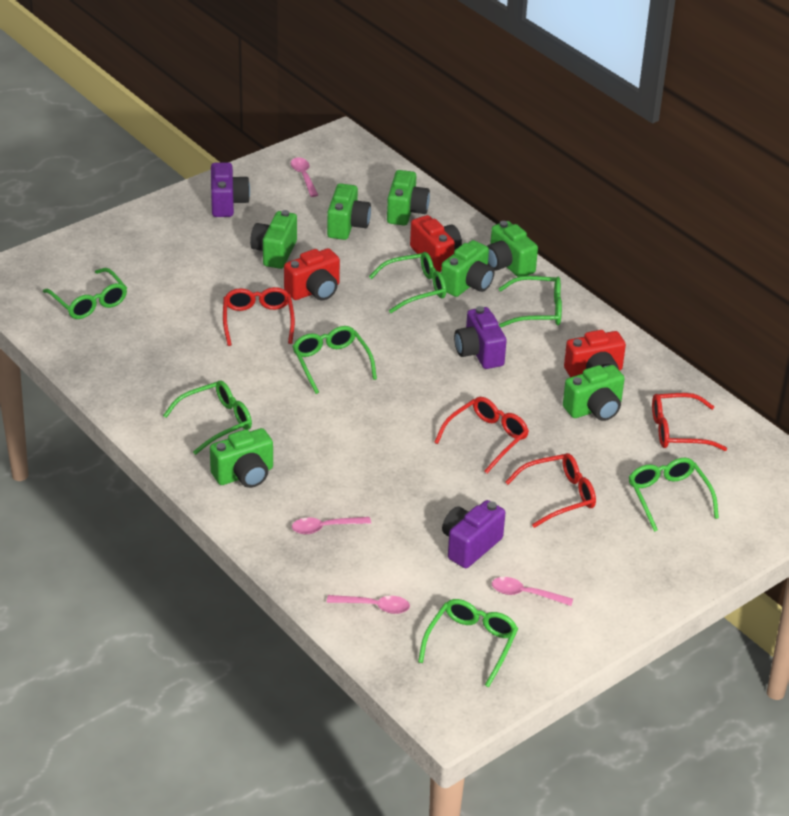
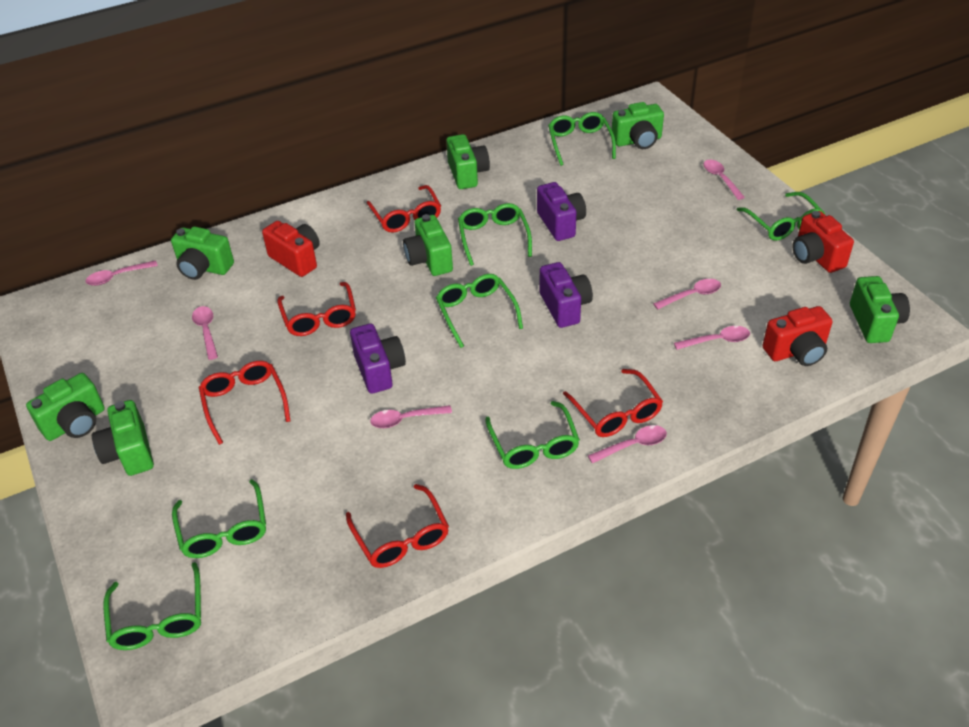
pink spoon: 4 -> 7
red glasses: 4 -> 5

